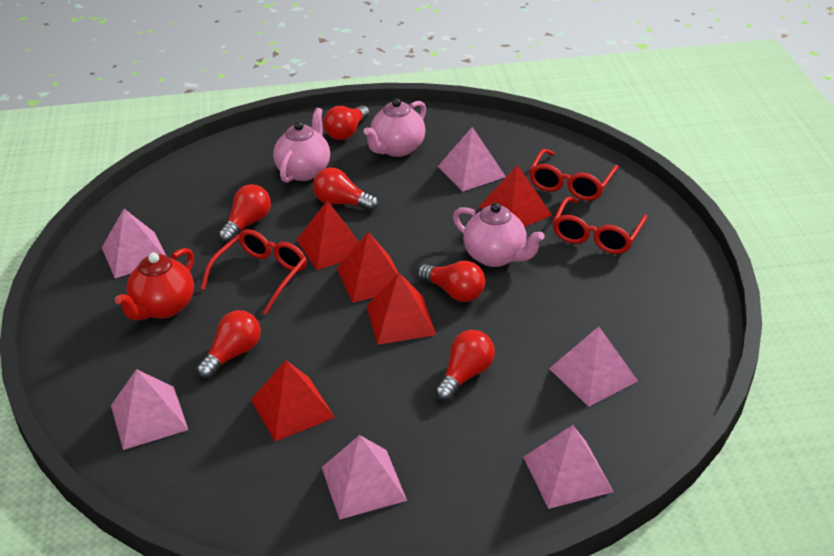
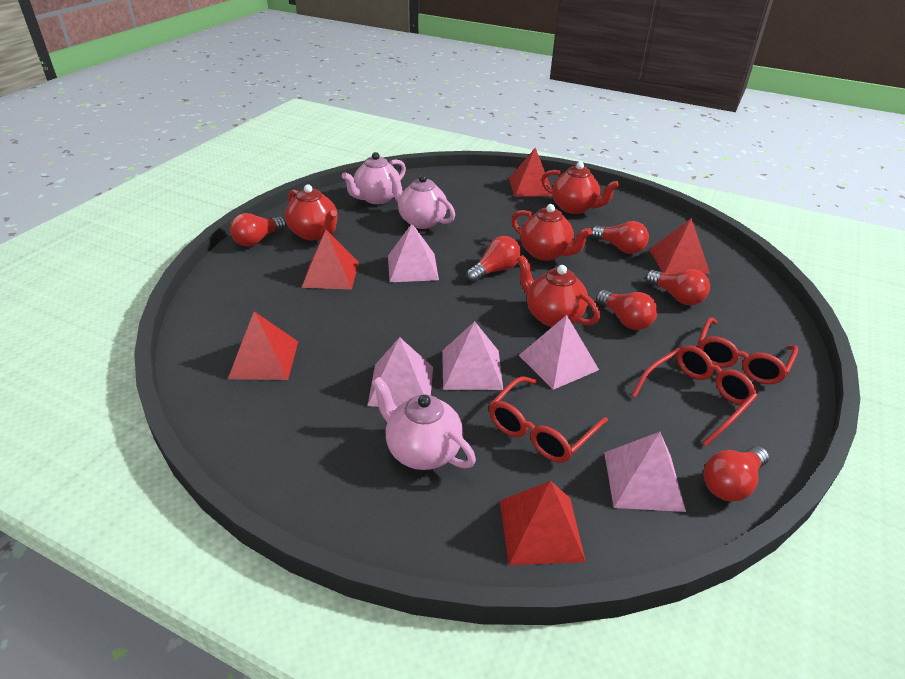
pink pyramid: 6 -> 5
red teapot: 1 -> 4

